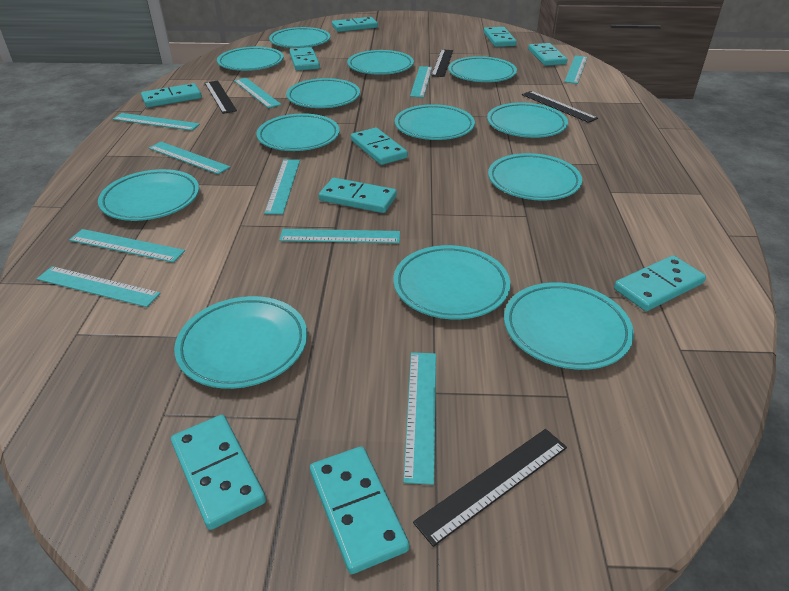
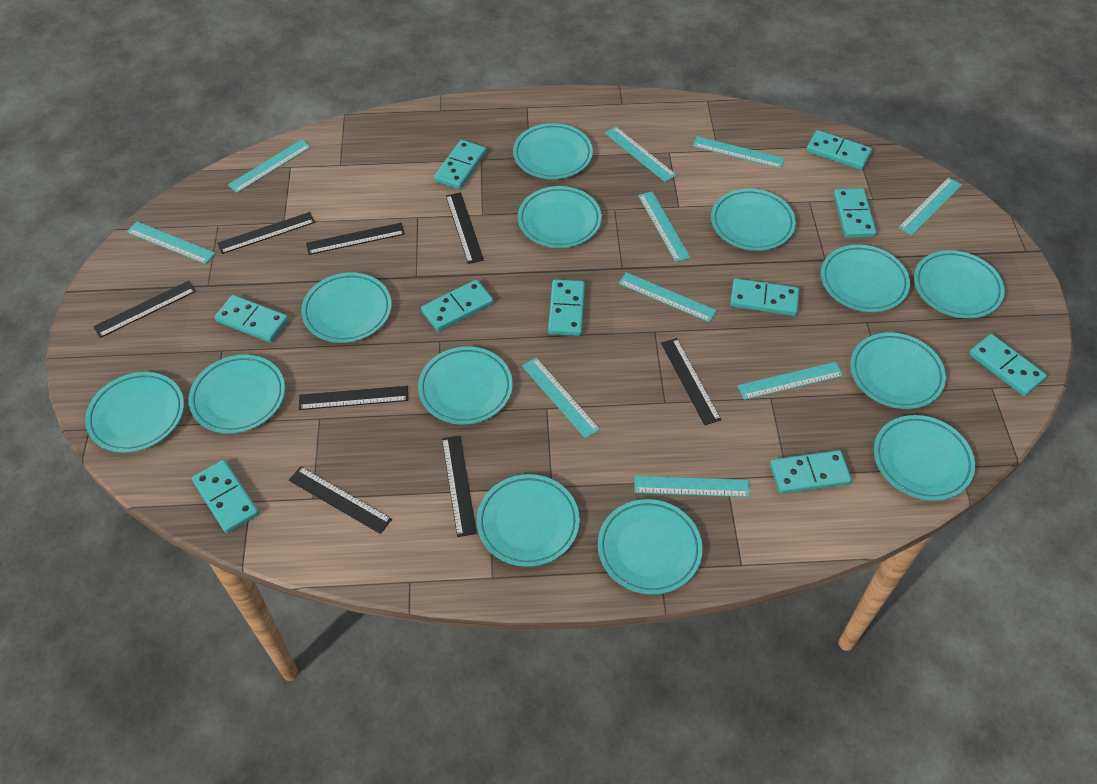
black ruler: 4 -> 8

